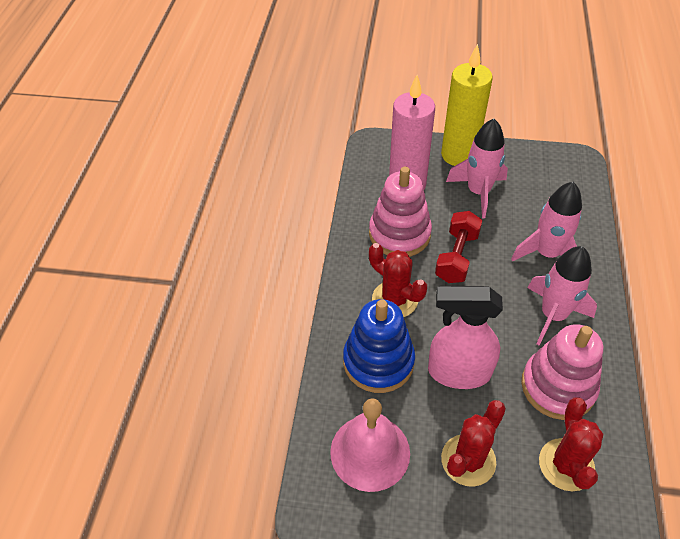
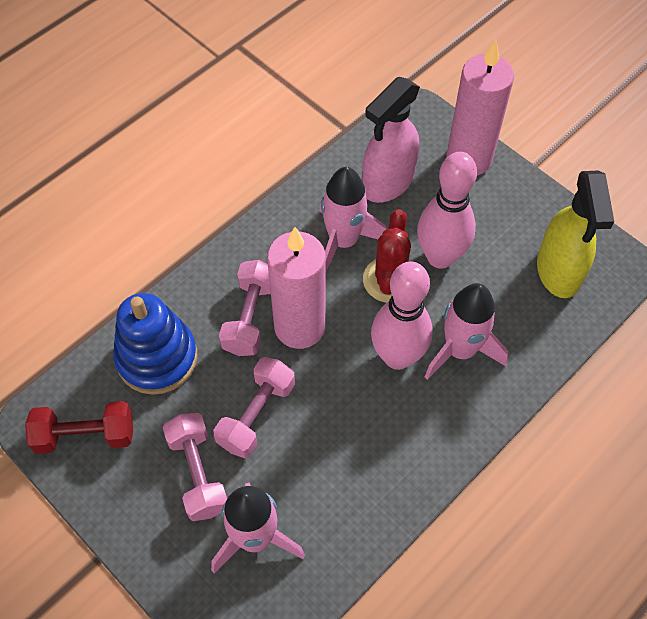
pink bell: 1 -> 0
pink bowling pin: 0 -> 2
pink candle: 1 -> 2
pink dumbbell: 0 -> 3
pink stacking toy: 2 -> 0
red cactus: 3 -> 1
yellow candle: 1 -> 0
yellow spray bottle: 0 -> 1

